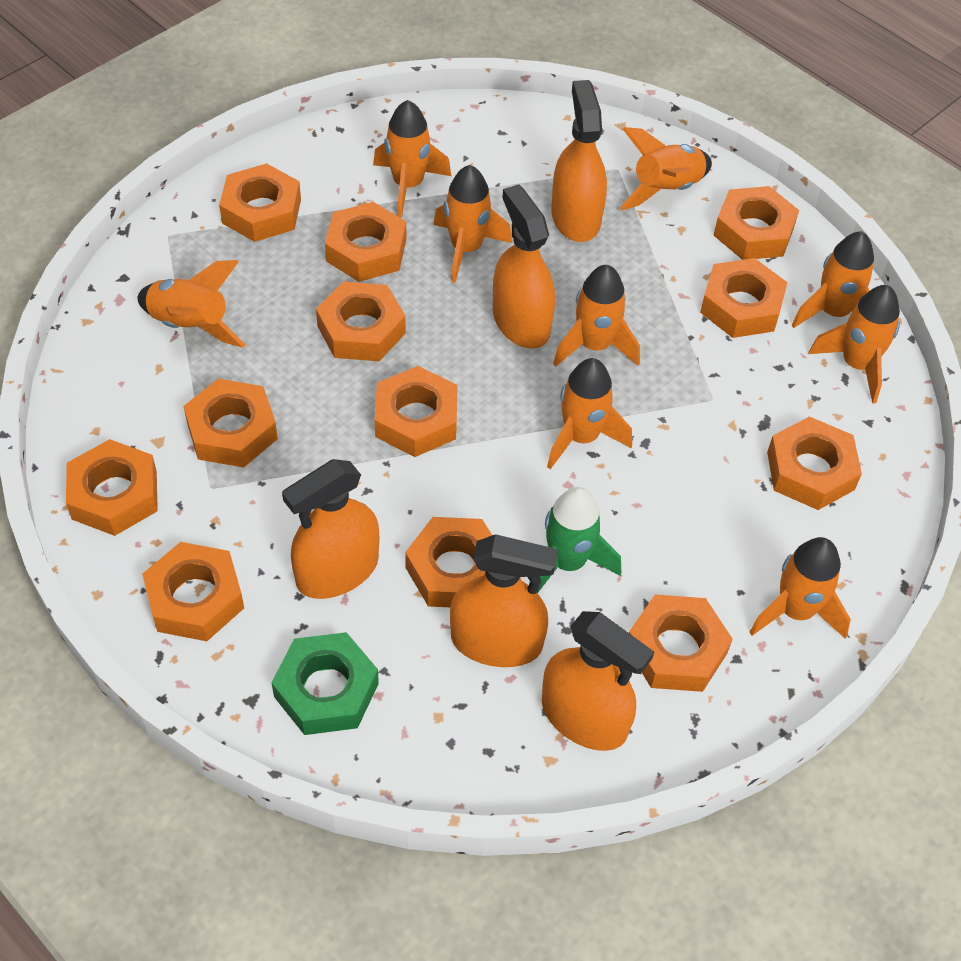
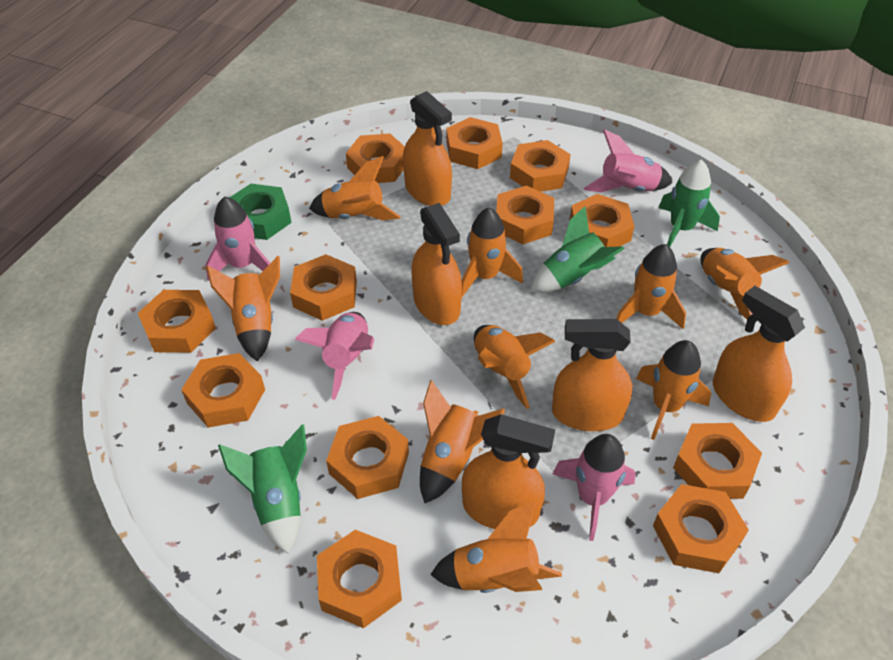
green rocket: 1 -> 3
pink rocket: 0 -> 4

